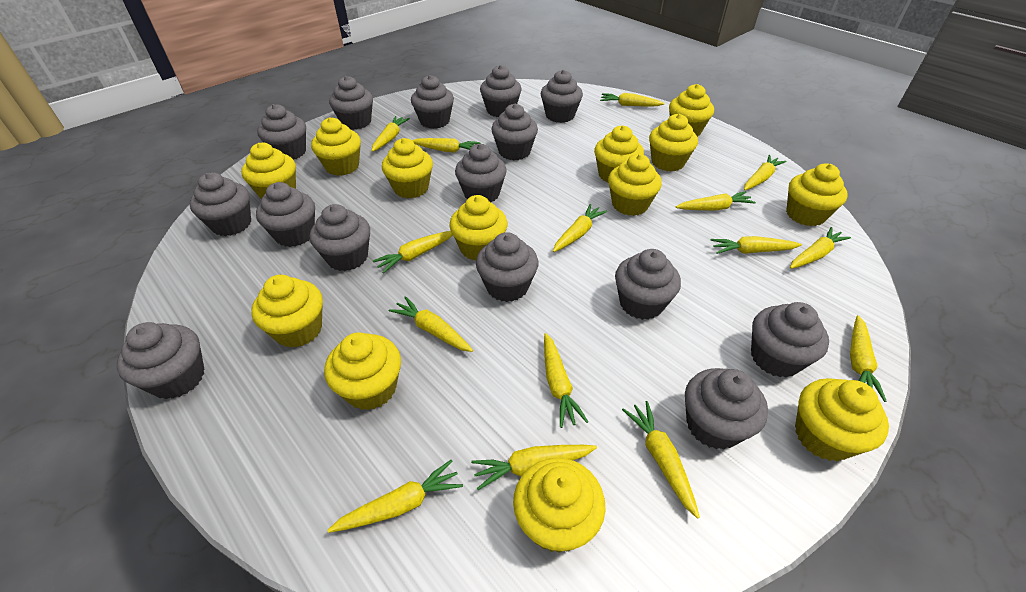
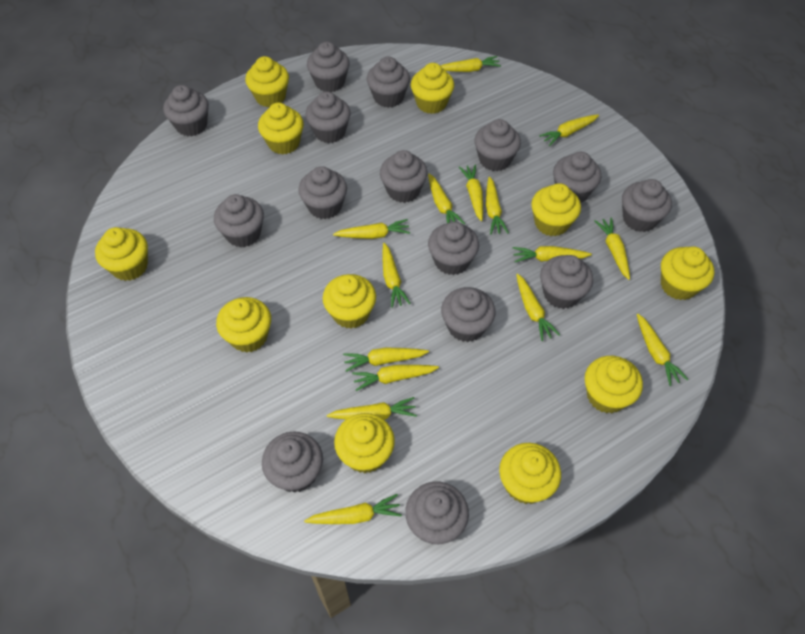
yellow cupcake: 13 -> 11

